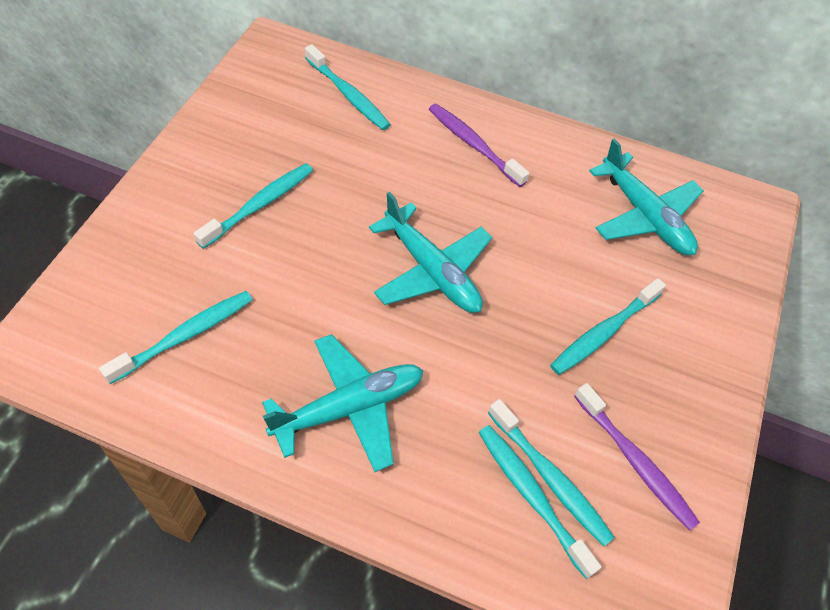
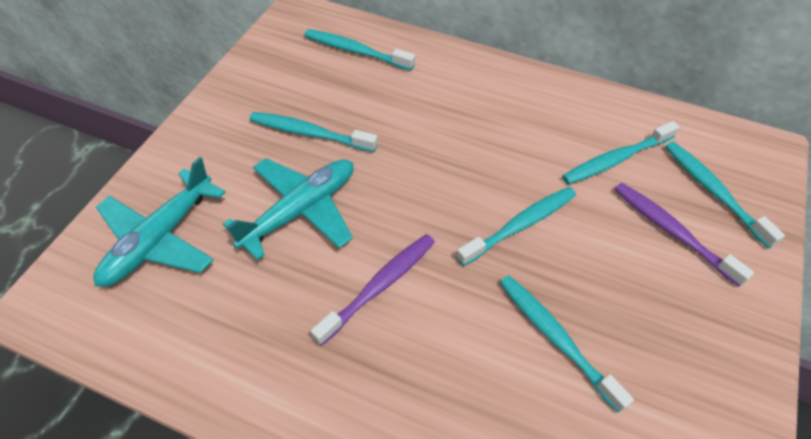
turquoise plane: 3 -> 2

